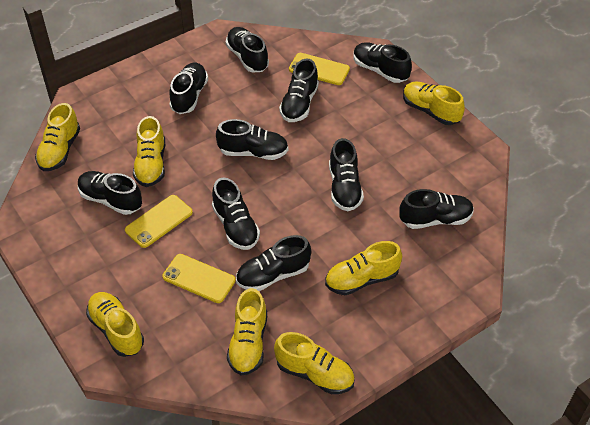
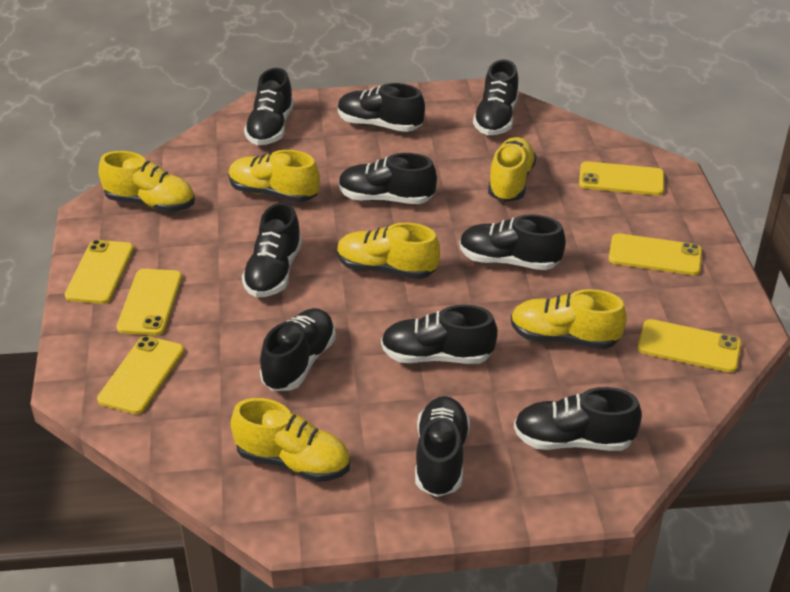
yellow phone: 3 -> 6
yellow shoe: 7 -> 6

